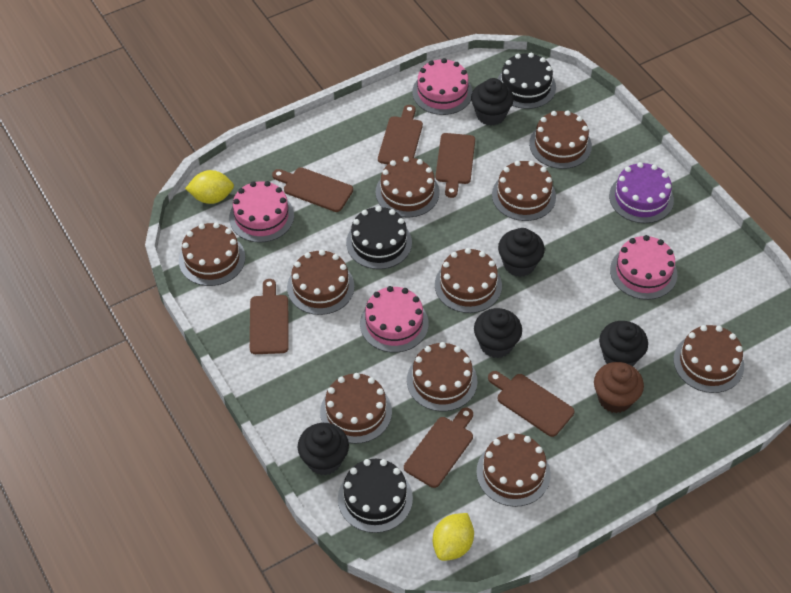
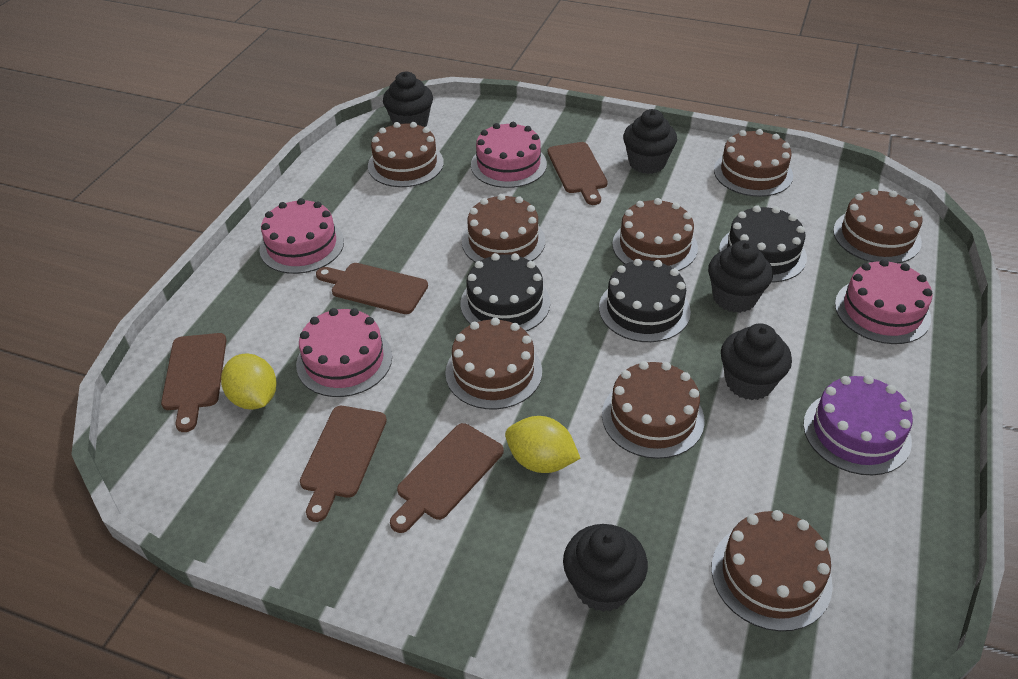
brown cake: 10 -> 8
brown cupcake: 1 -> 0
brown cutting board: 6 -> 5

